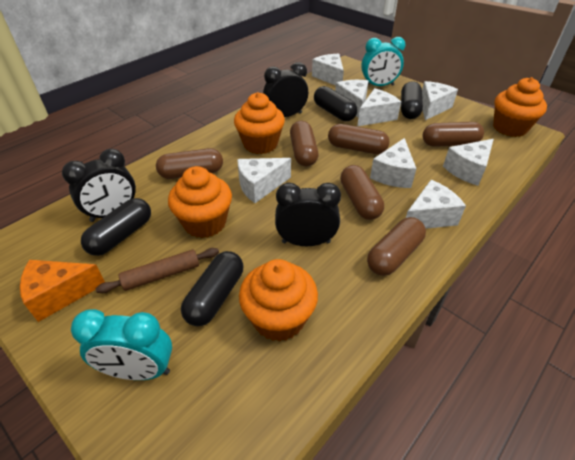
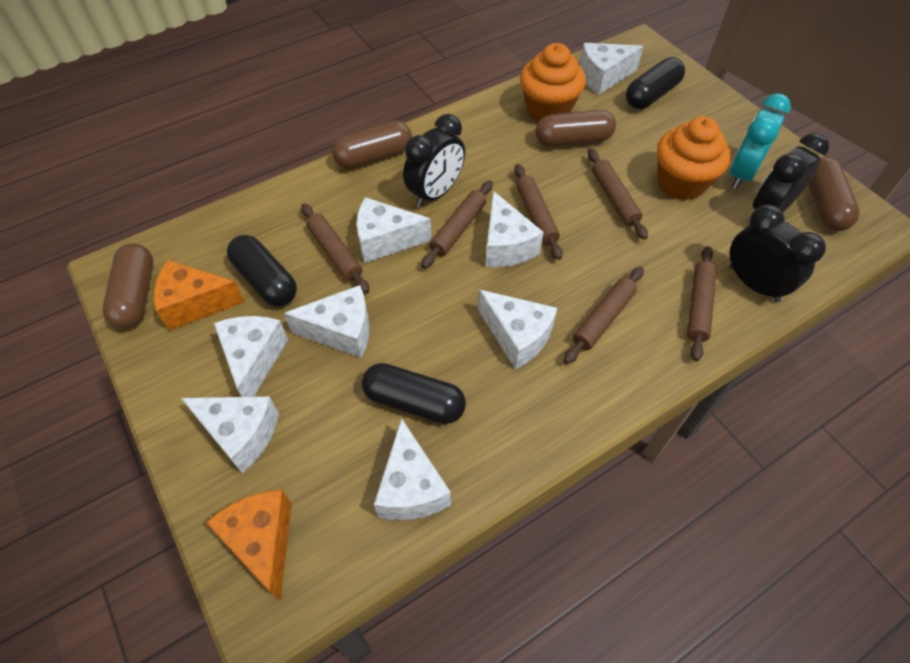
black capsule: 4 -> 3
brown capsule: 6 -> 4
brown rolling pin: 1 -> 6
orange cheese: 1 -> 2
orange cupcake: 4 -> 2
turquoise clock: 2 -> 1

